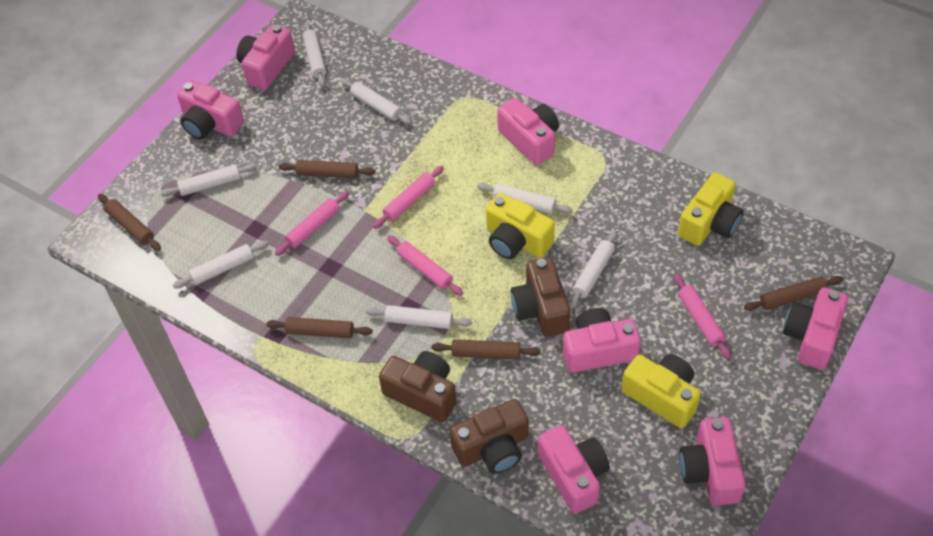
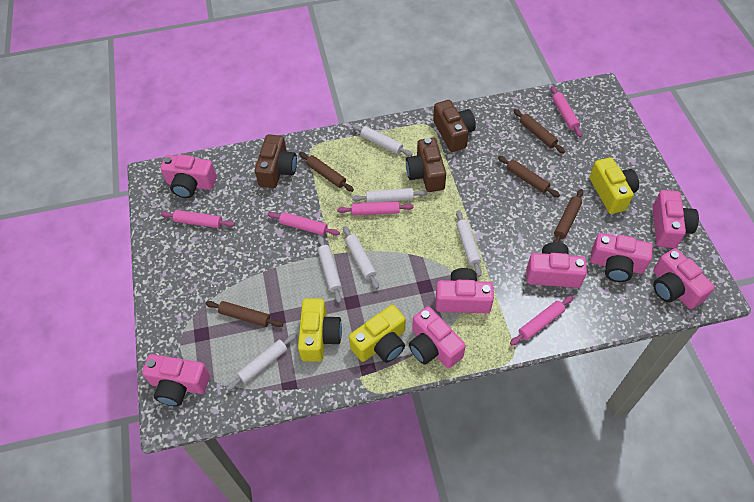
pink camera: 7 -> 8
pink rolling pin: 4 -> 5
white rolling pin: 7 -> 6

